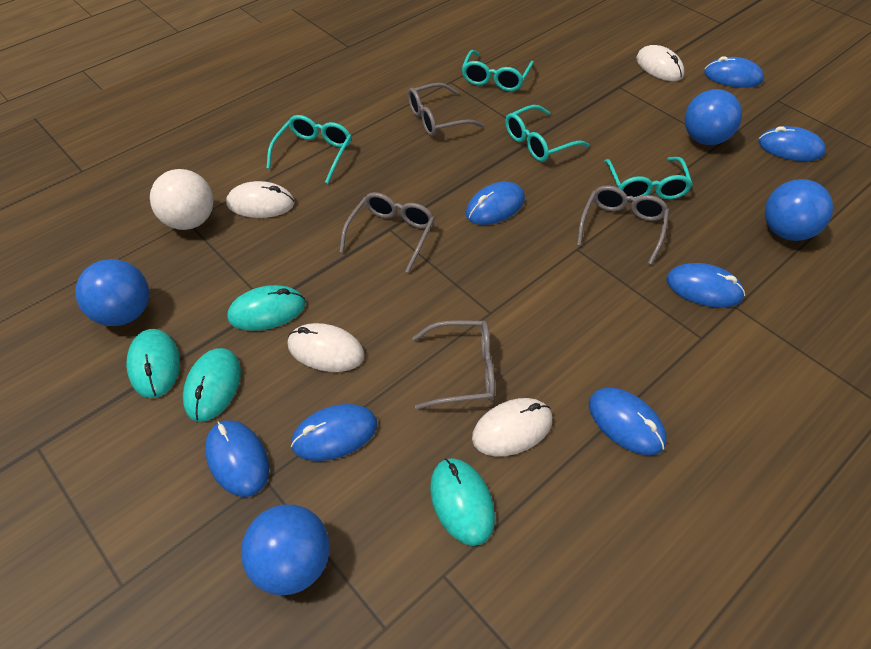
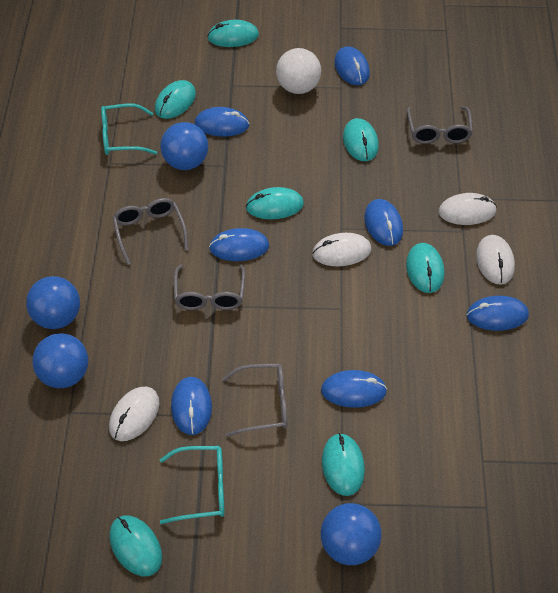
turquoise glasses: 4 -> 2
turquoise mouse: 4 -> 7

